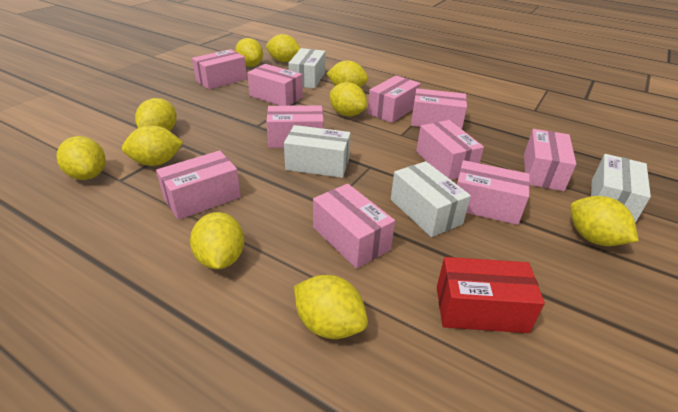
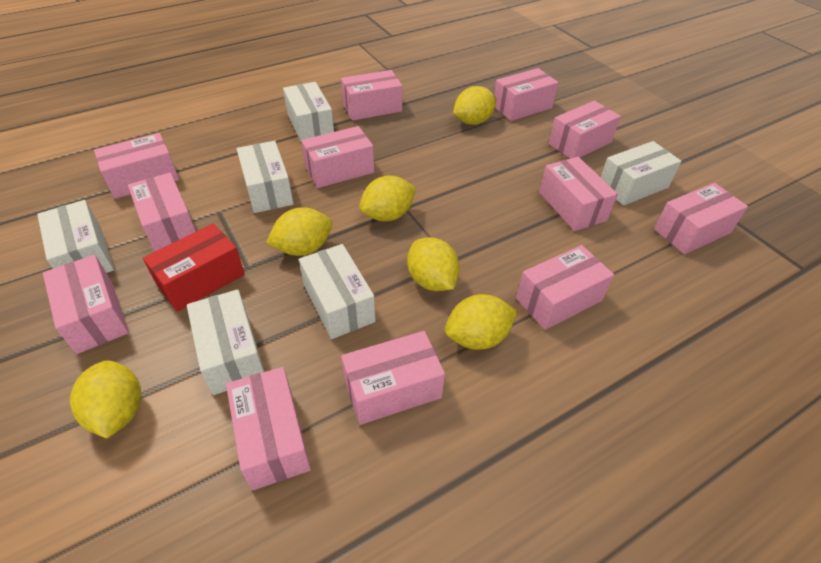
pink box: 10 -> 12
white box: 4 -> 6
yellow lemon: 10 -> 6

